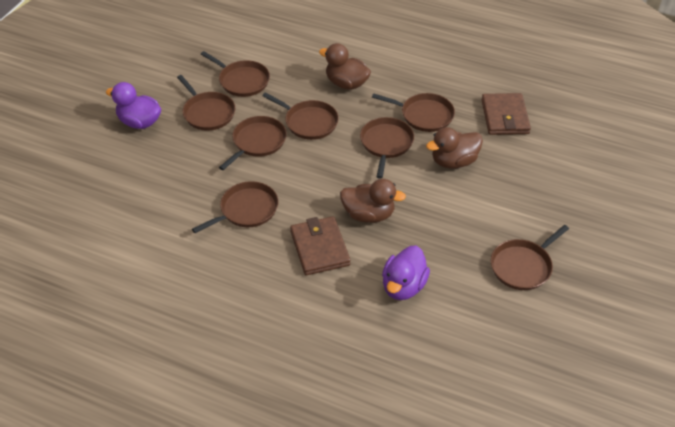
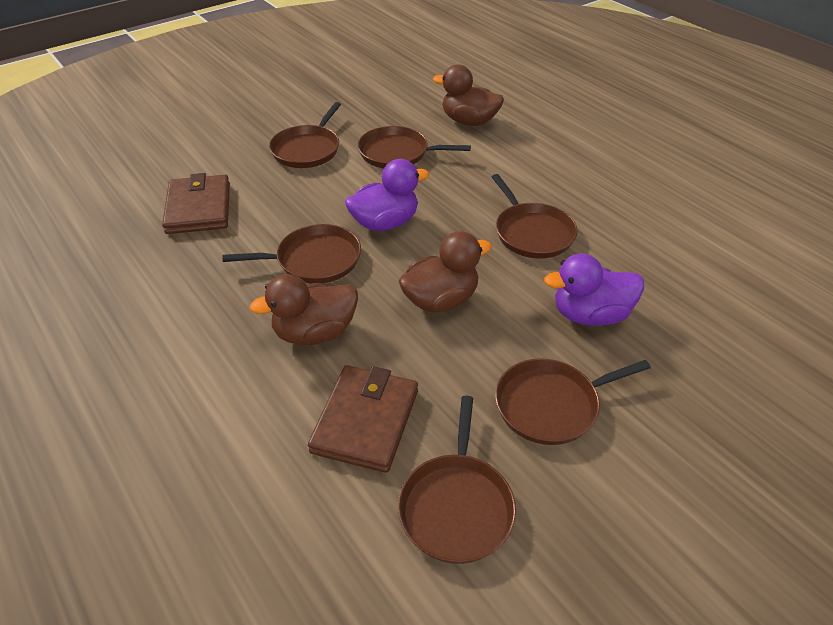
brown pan: 8 -> 6

